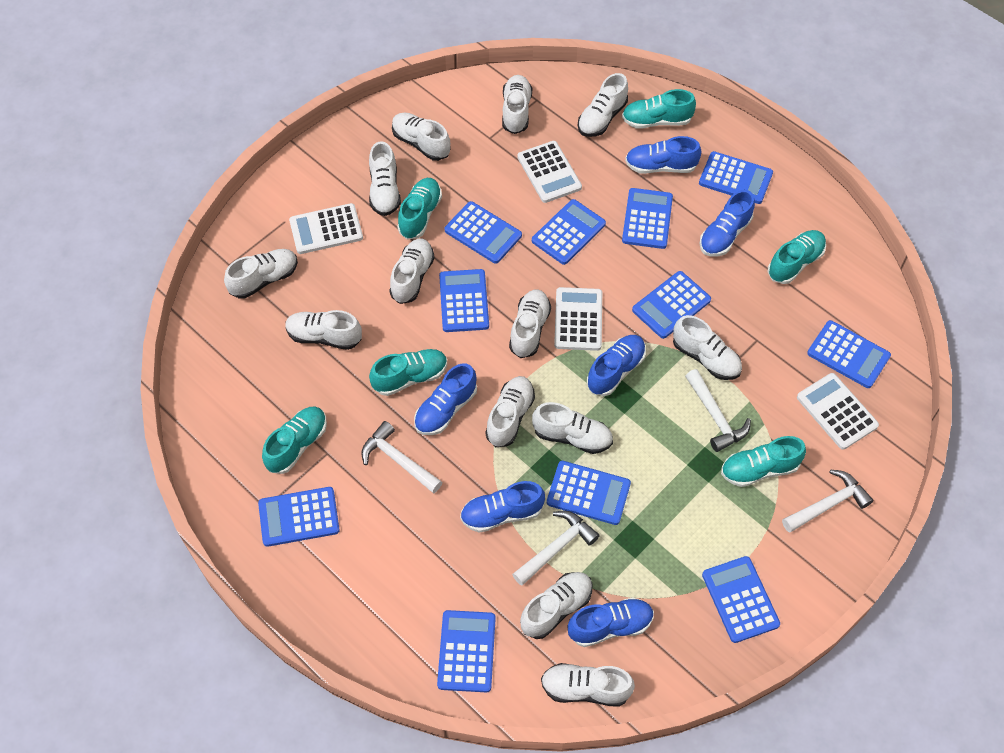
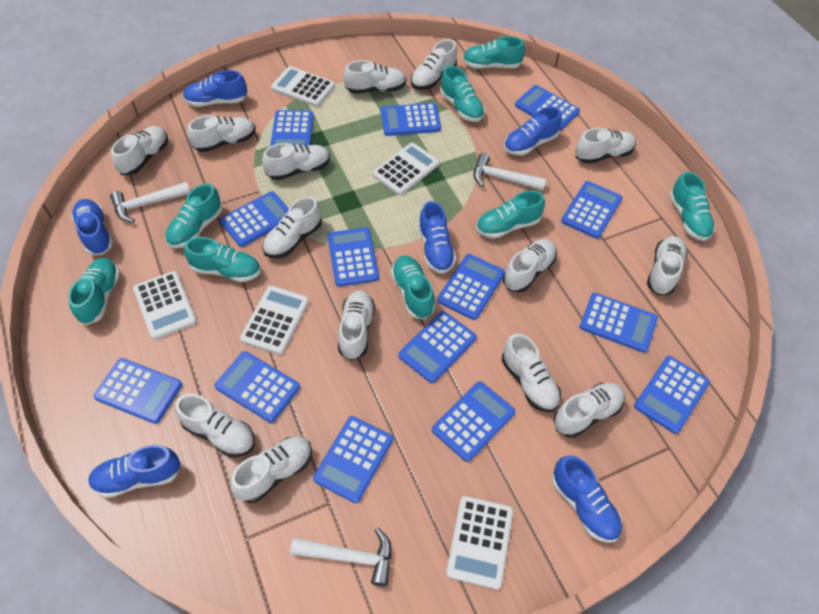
blue calculator: 11 -> 14
turquoise shoe: 6 -> 8
white calculator: 4 -> 5
white hammer: 4 -> 3
white shoe: 13 -> 14

